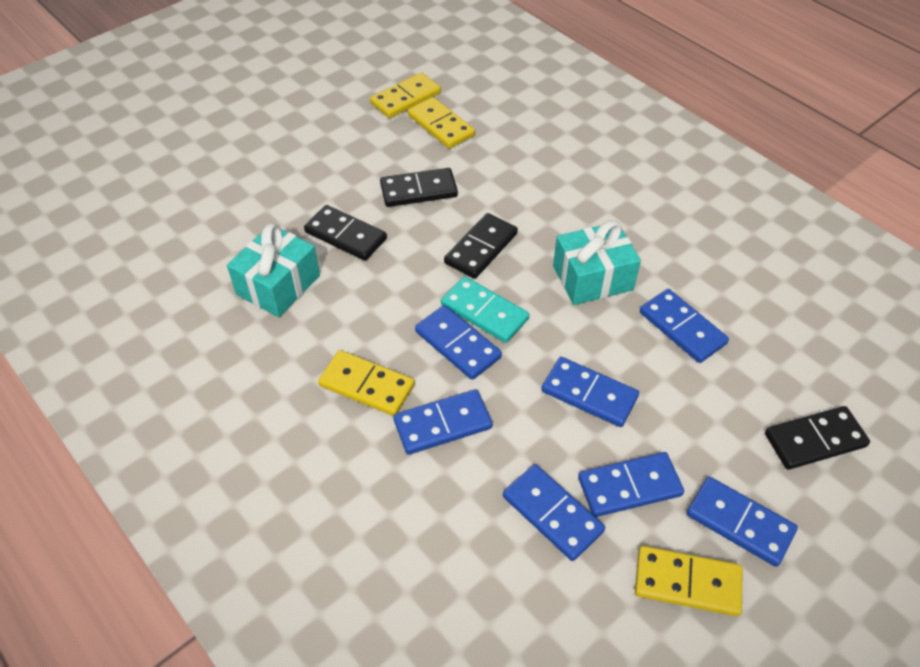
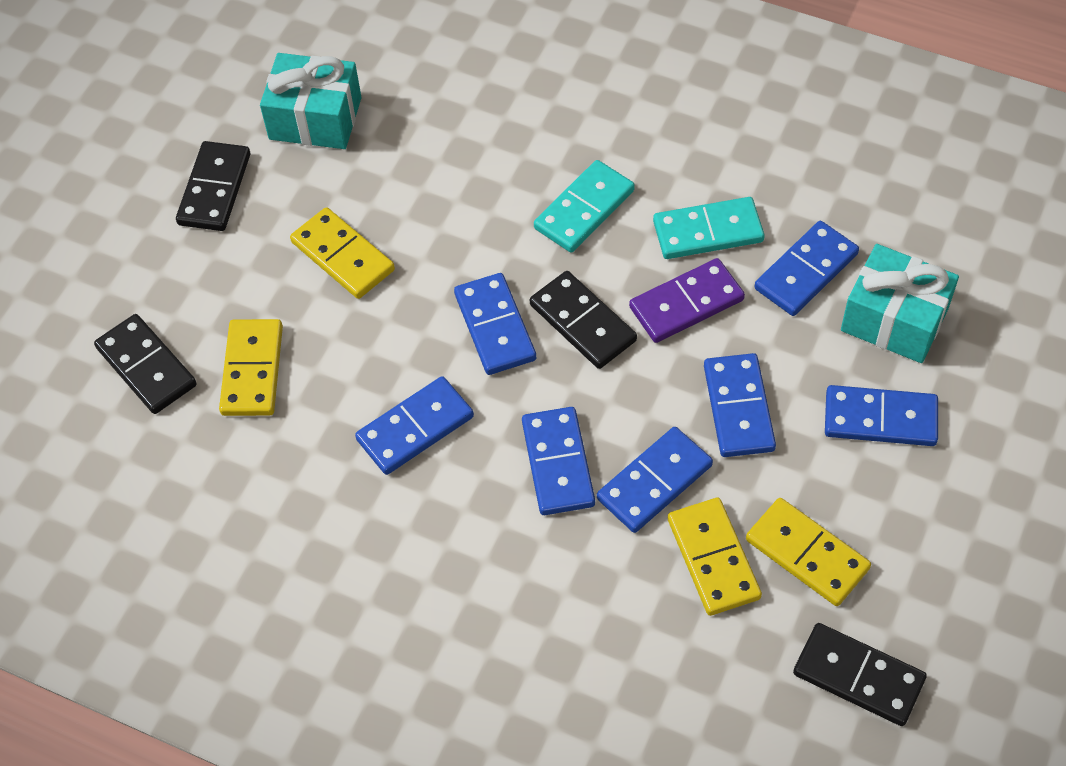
purple domino: 0 -> 1
turquoise domino: 1 -> 2

